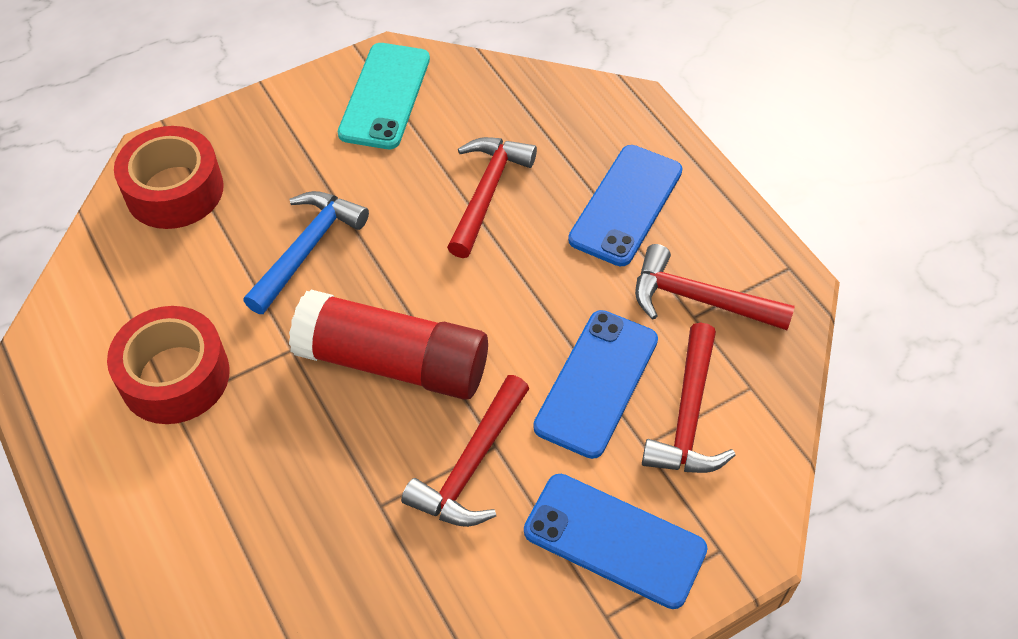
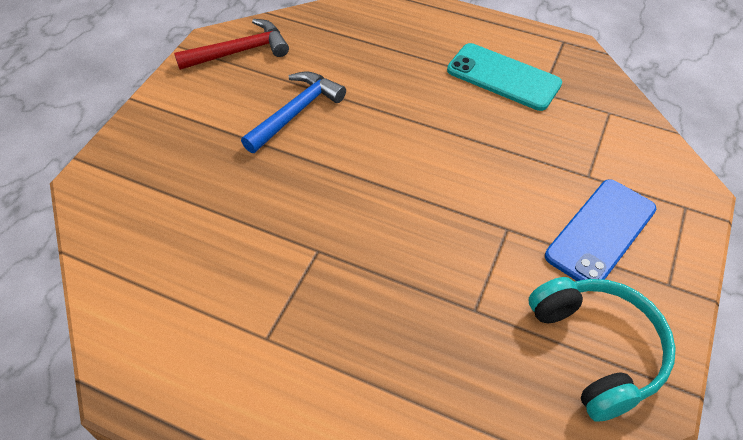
blue phone: 3 -> 1
red glue stick: 1 -> 0
red hammer: 4 -> 1
red tape: 2 -> 0
turquoise headphones: 0 -> 1

